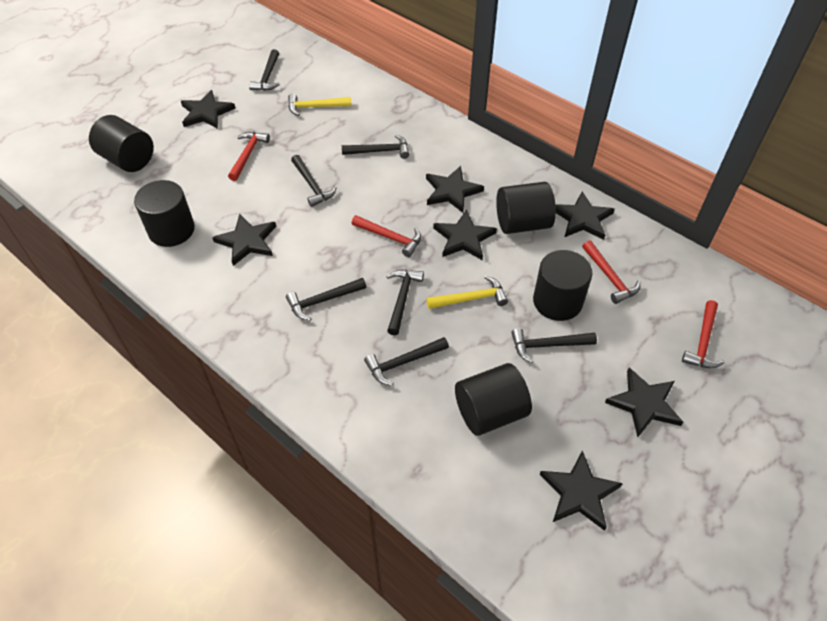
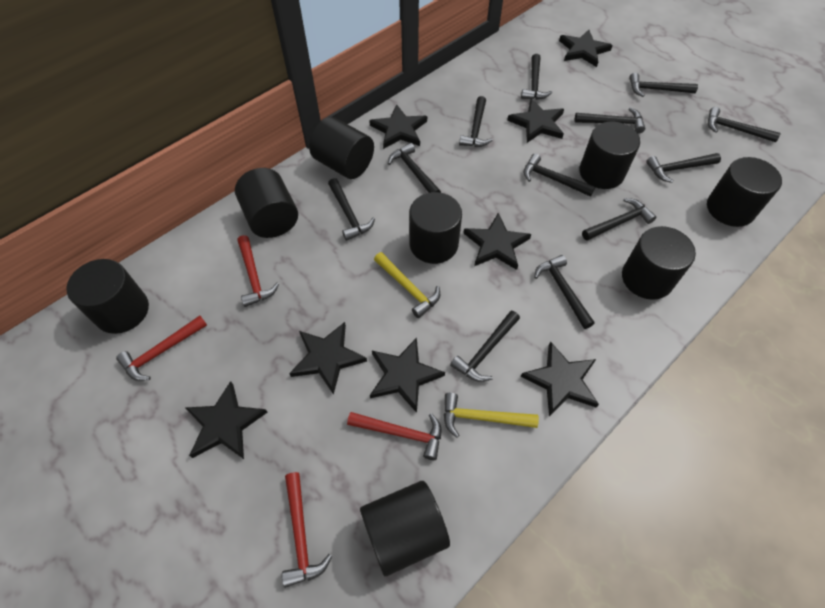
black cylinder: 5 -> 8
black hammer: 7 -> 12
black star: 7 -> 8

